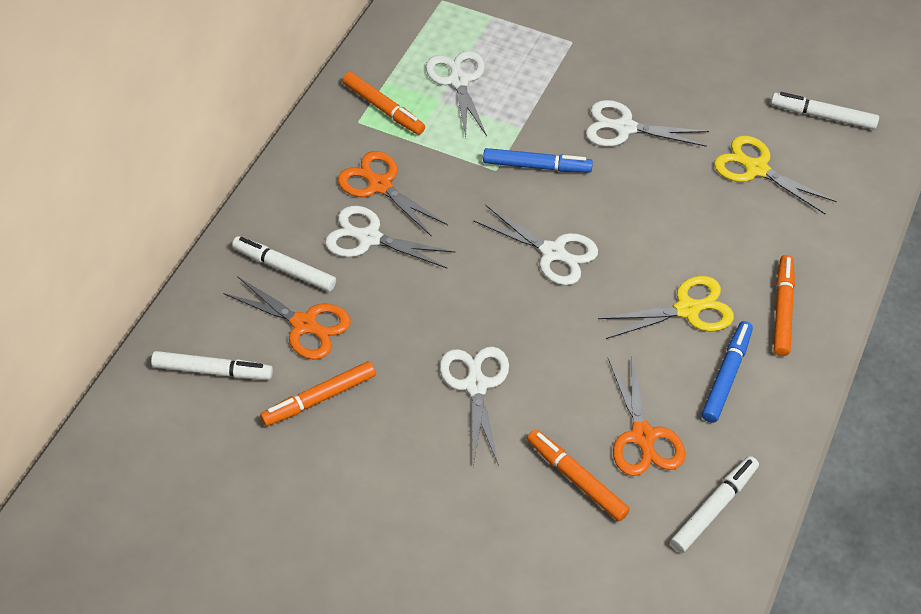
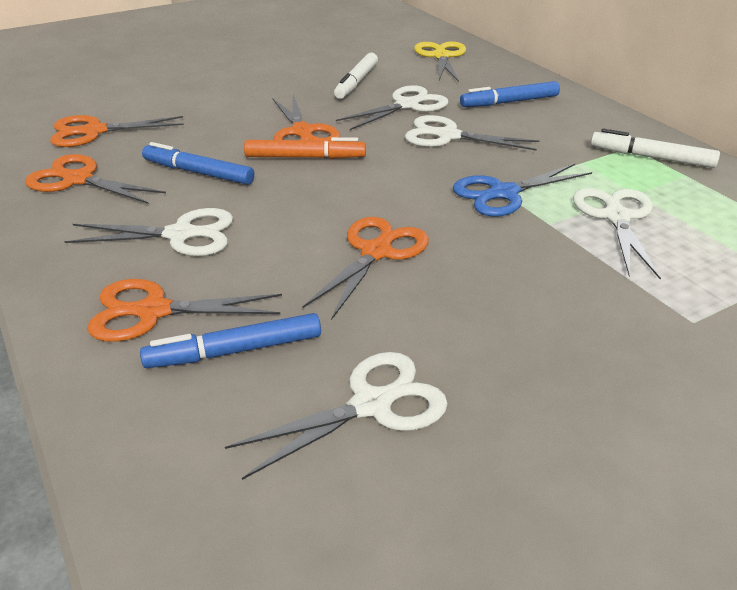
blue marker: 2 -> 3
blue scissors: 0 -> 1
orange marker: 4 -> 1
orange scissors: 3 -> 5
white marker: 4 -> 2
yellow scissors: 2 -> 1

